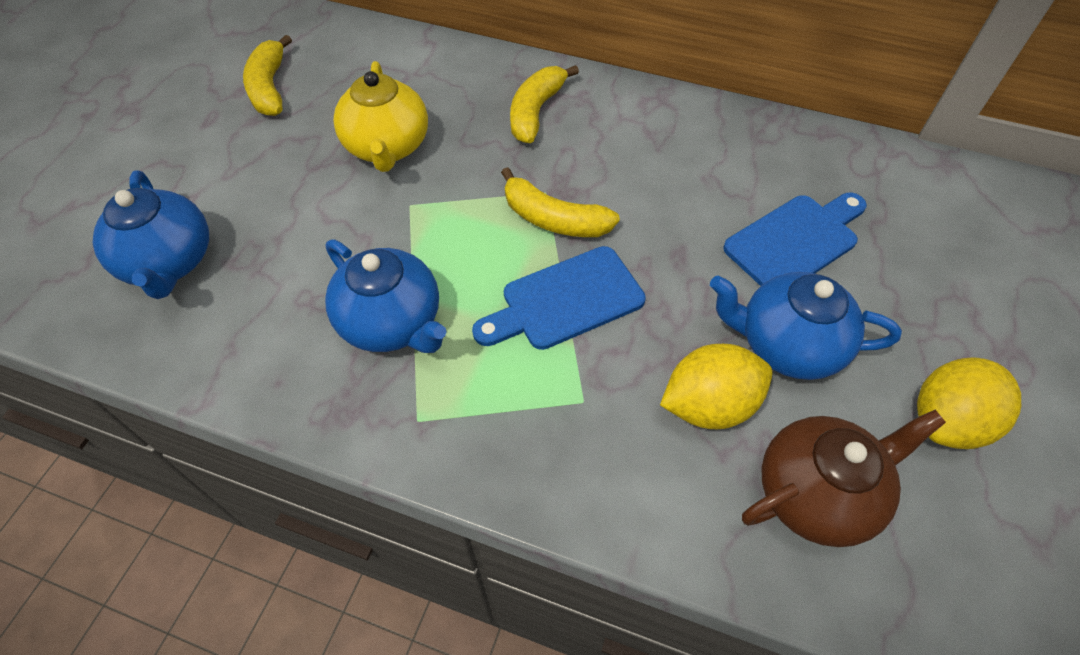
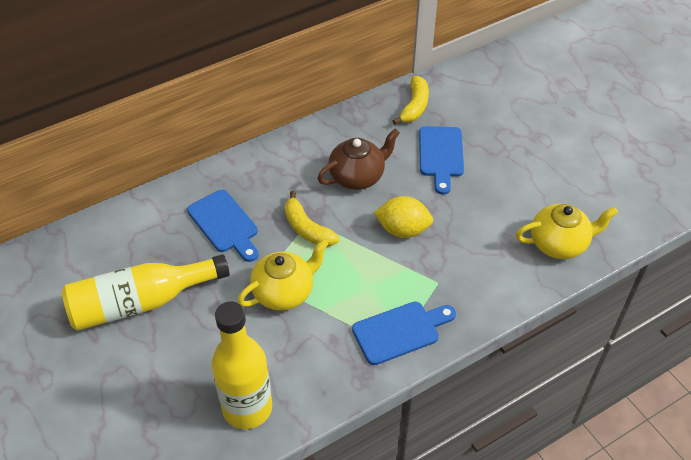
blue cutting board: 2 -> 3
blue teapot: 3 -> 0
yellow banana: 3 -> 2
yellow bottle: 0 -> 2
yellow lemon: 2 -> 1
yellow teapot: 1 -> 2

